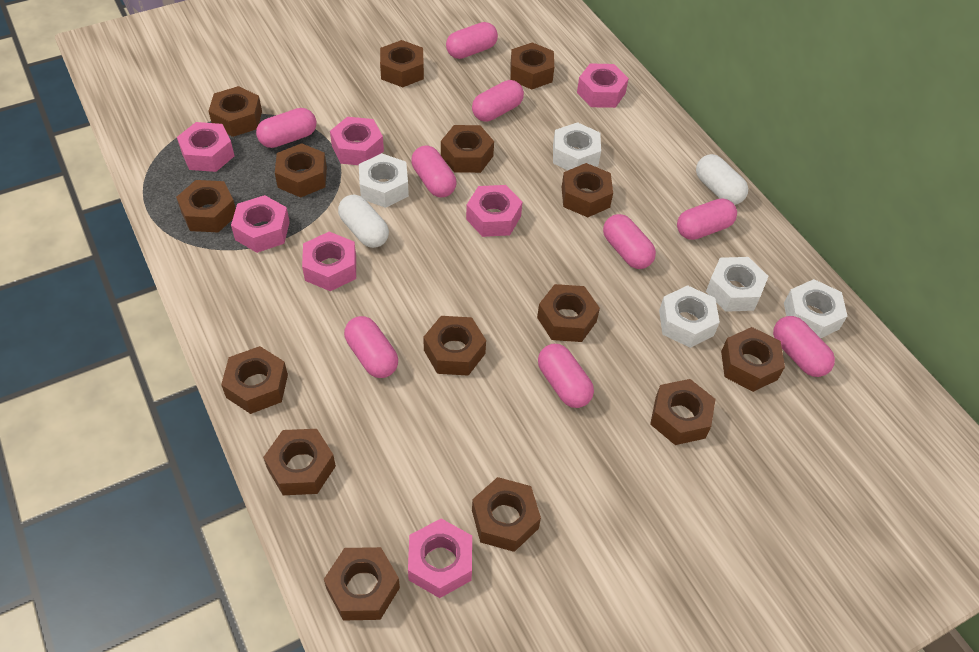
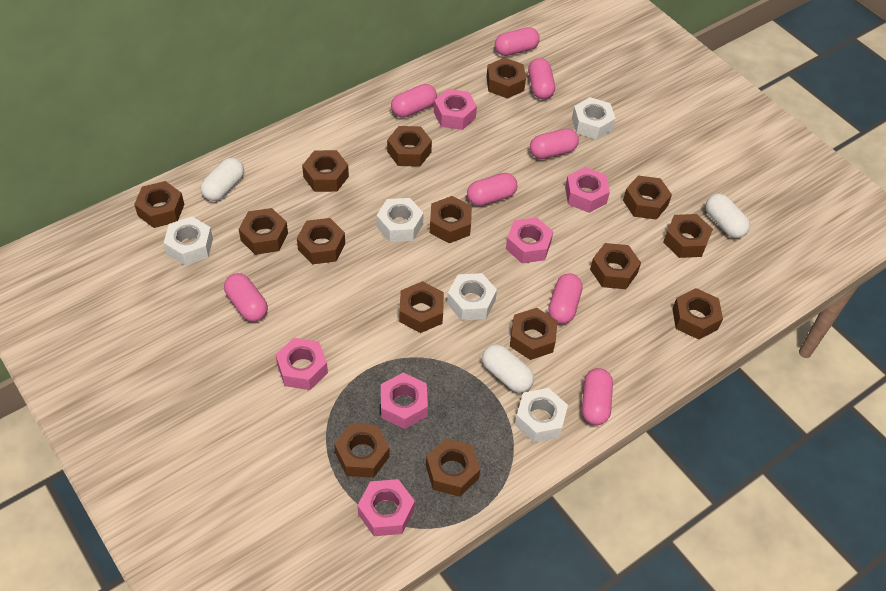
pink capsule: 9 -> 8
pink nut: 7 -> 6
white capsule: 2 -> 3

